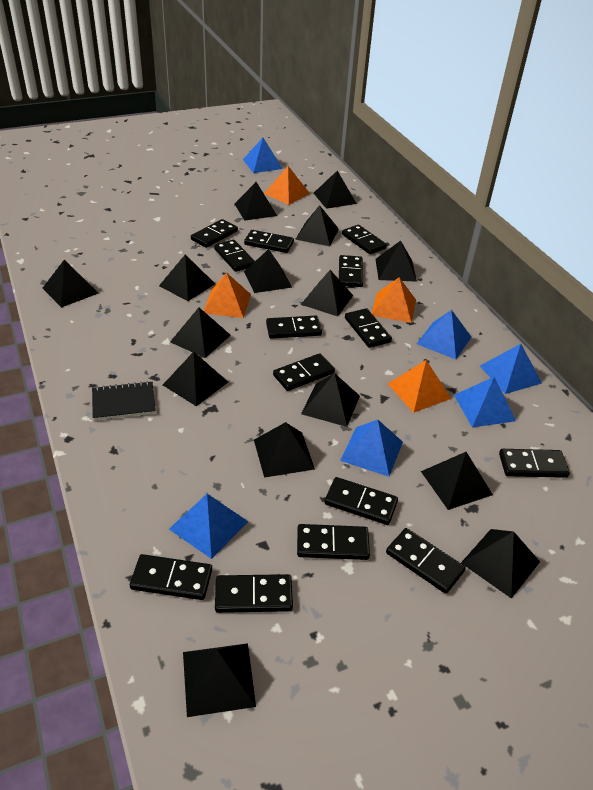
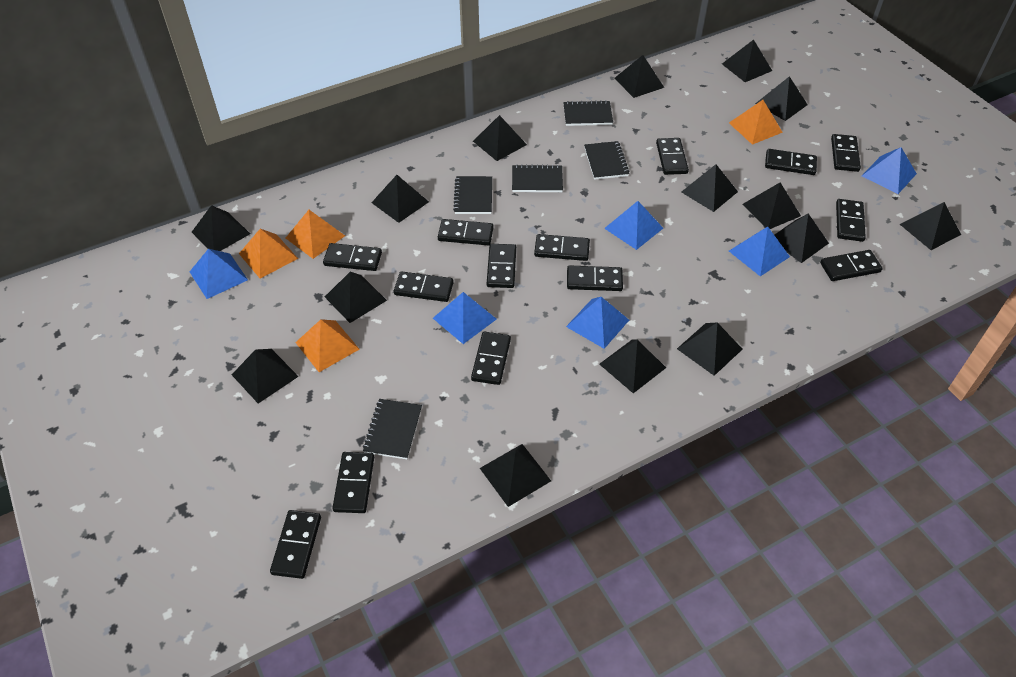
black notebook: 1 -> 5

